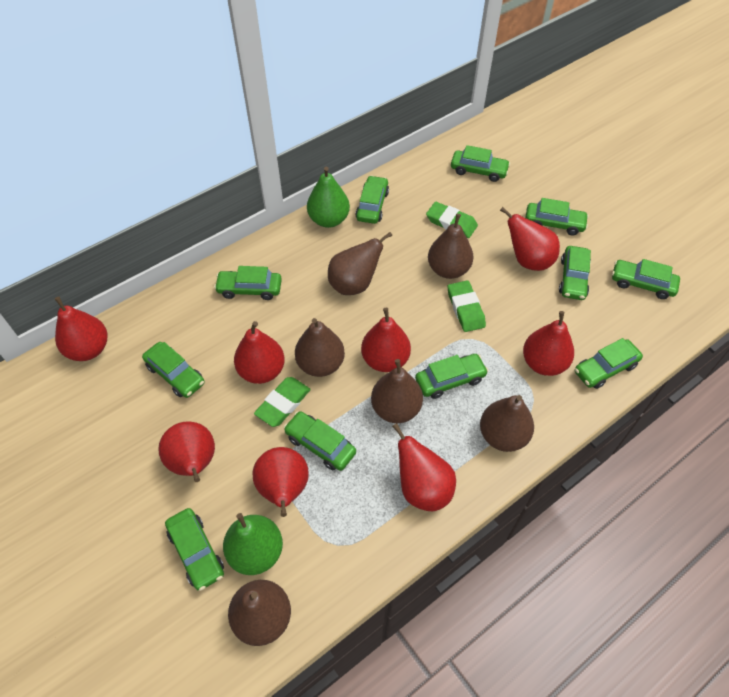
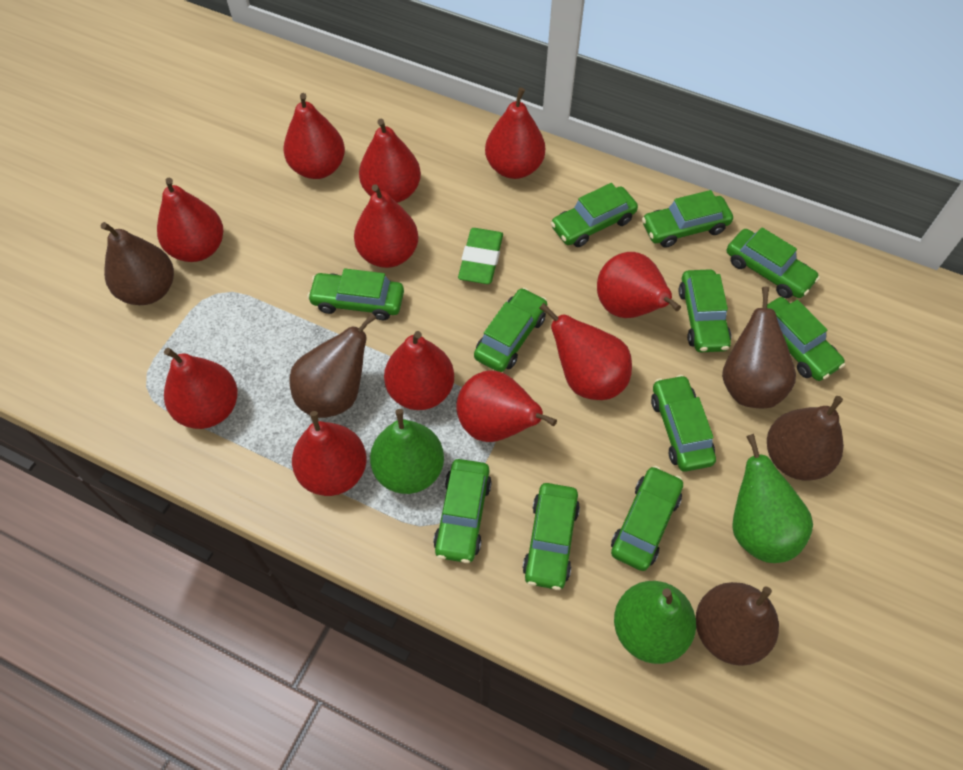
brown pear: 6 -> 5
green eraser: 3 -> 1
green pear: 2 -> 3
red pear: 8 -> 11

